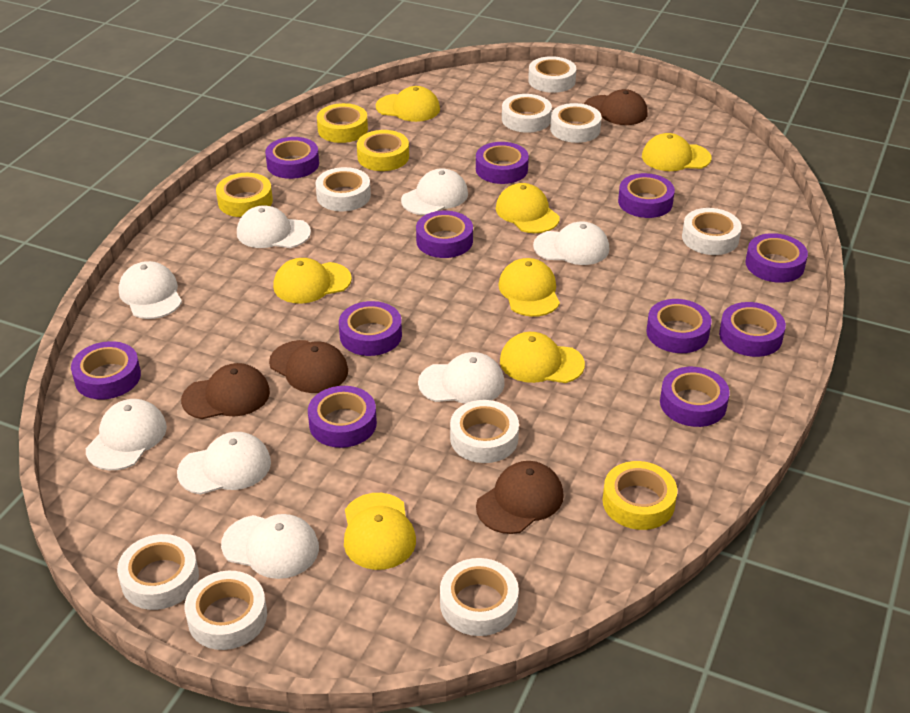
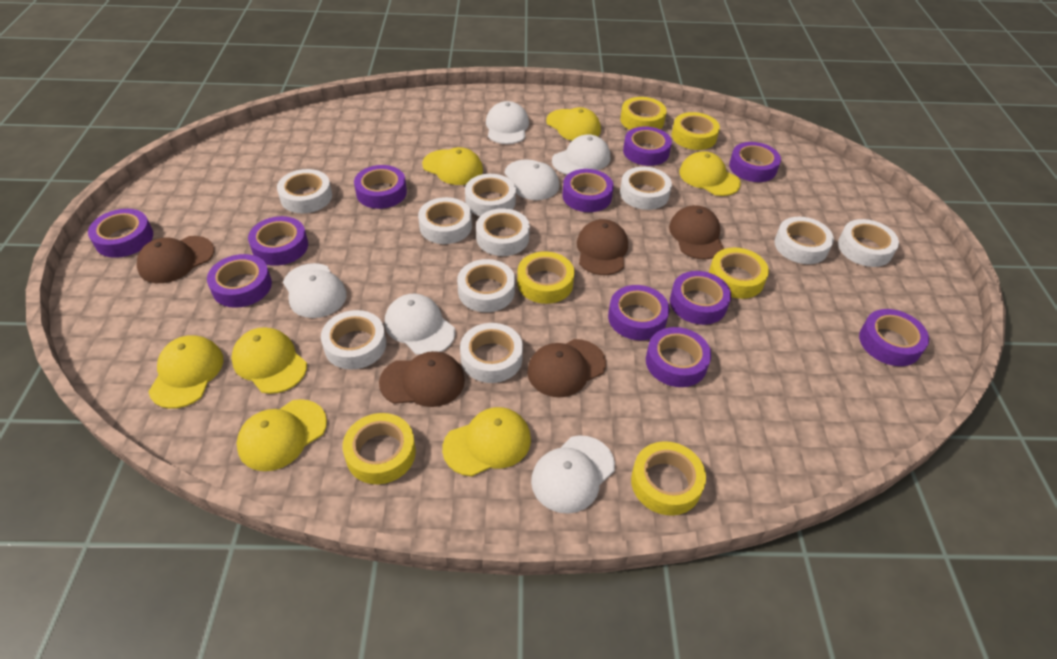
brown cap: 4 -> 5
white cap: 8 -> 6
white tape: 9 -> 10
yellow tape: 4 -> 6

